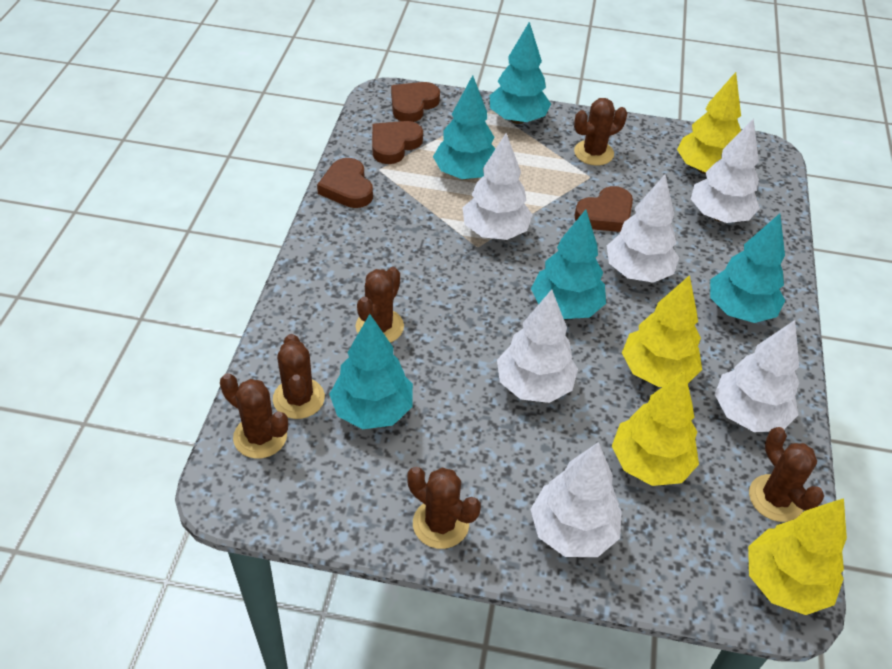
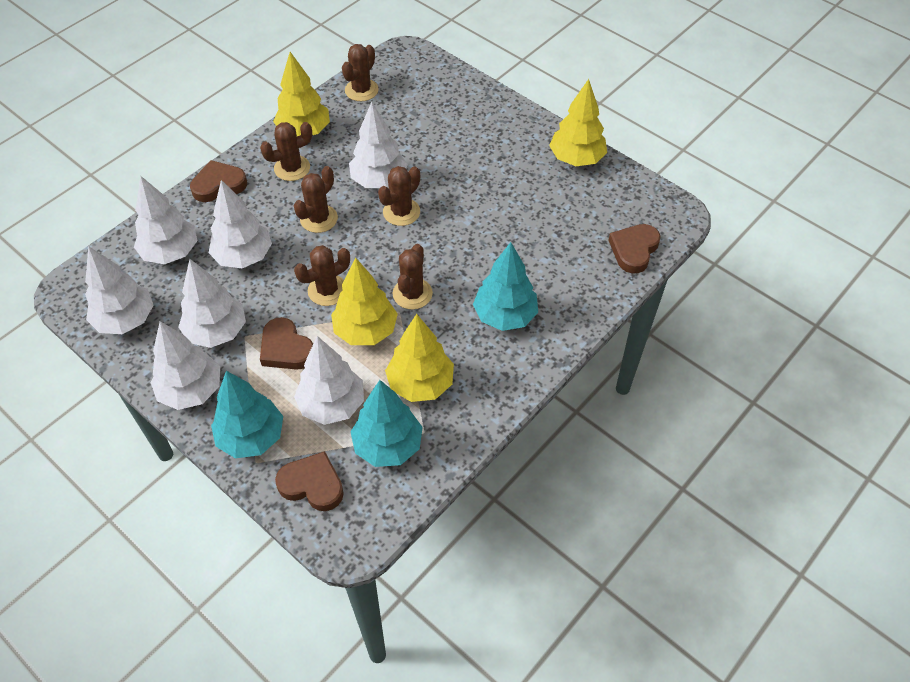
turquoise tree: 5 -> 3
white tree: 6 -> 7

